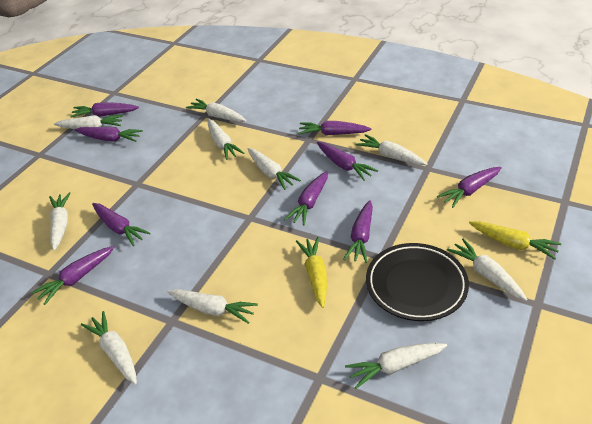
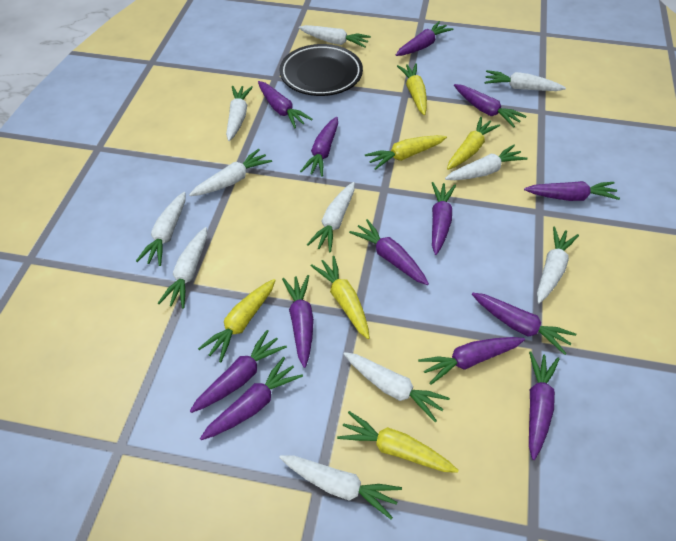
purple carrot: 9 -> 13
white carrot: 10 -> 11
yellow carrot: 2 -> 6

